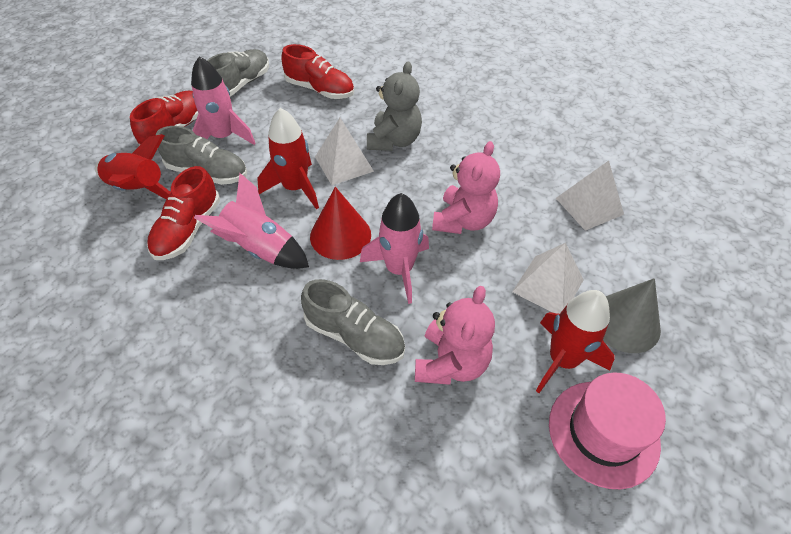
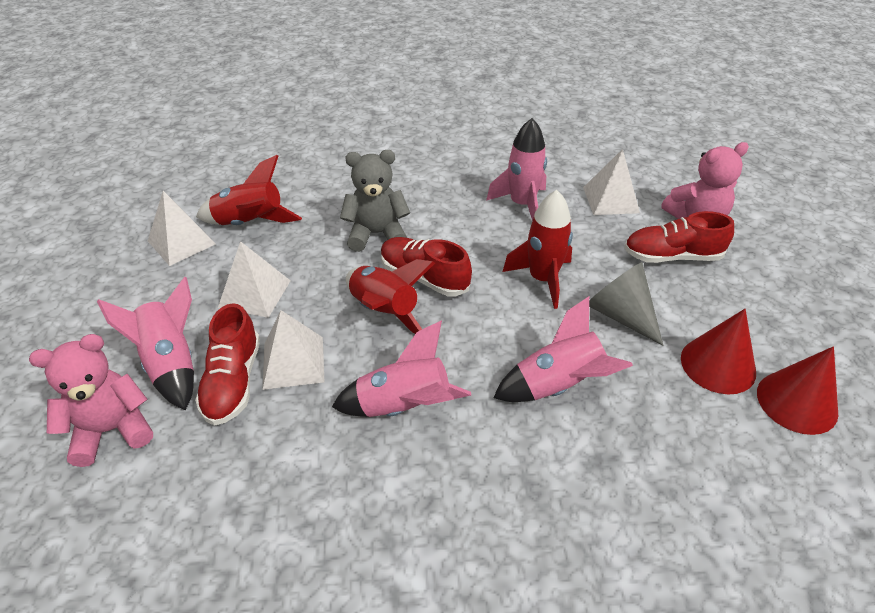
grey shoe: 3 -> 0
pink hat: 1 -> 0
pink rocket: 3 -> 4
red cone: 1 -> 2
white pyramid: 3 -> 4

